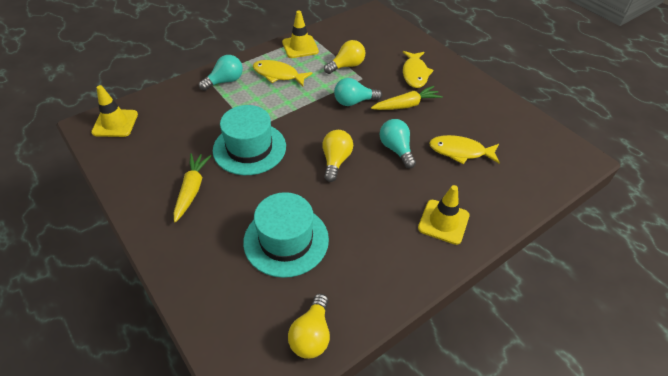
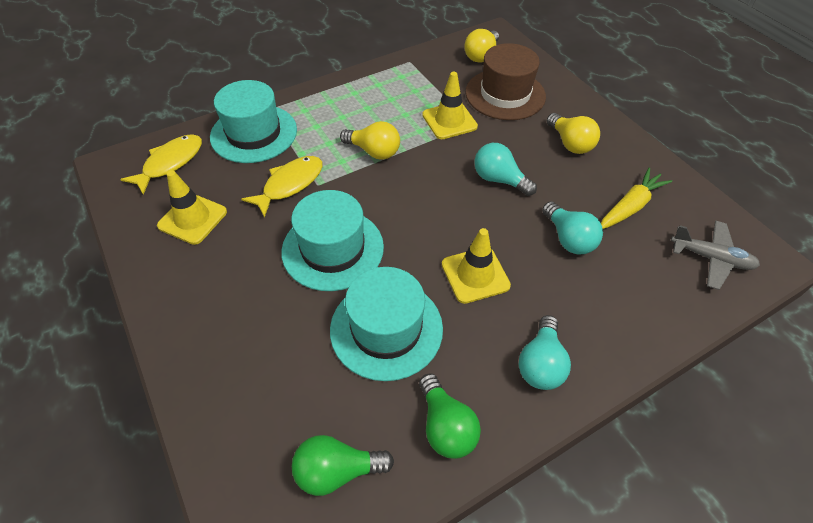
brown hat: 0 -> 1
green light bulb: 0 -> 2
grey plane: 0 -> 1
turquoise hat: 2 -> 3
yellow carrot: 2 -> 1
yellow fish: 3 -> 2

